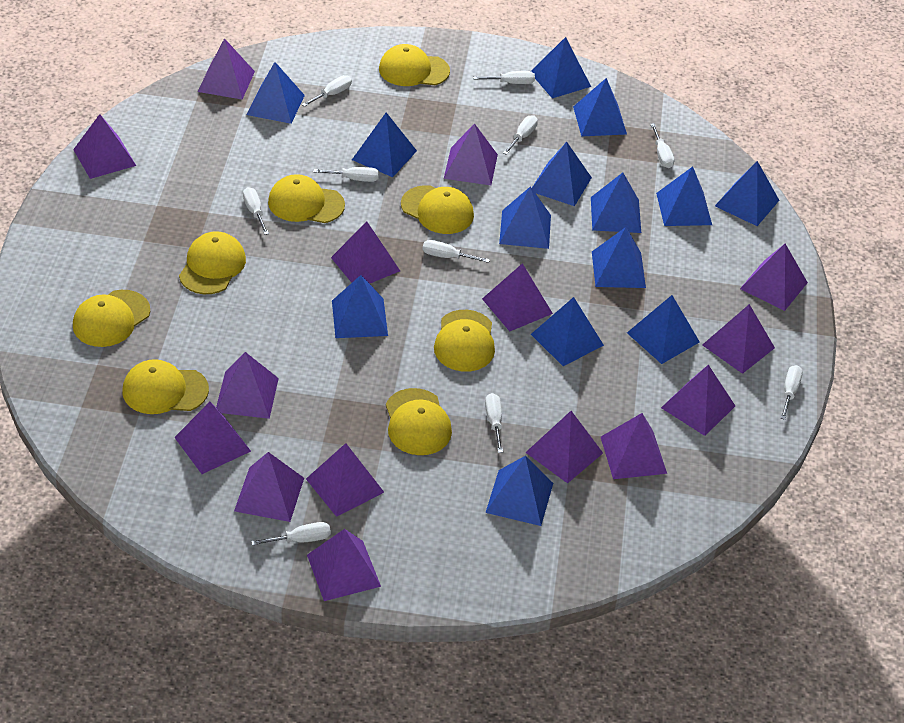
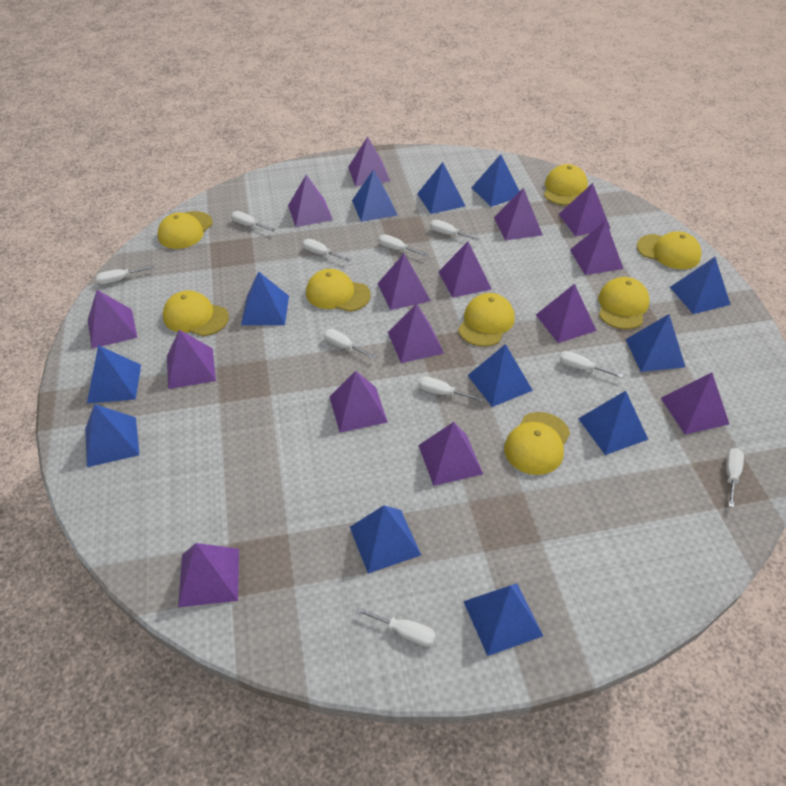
blue pyramid: 14 -> 12

